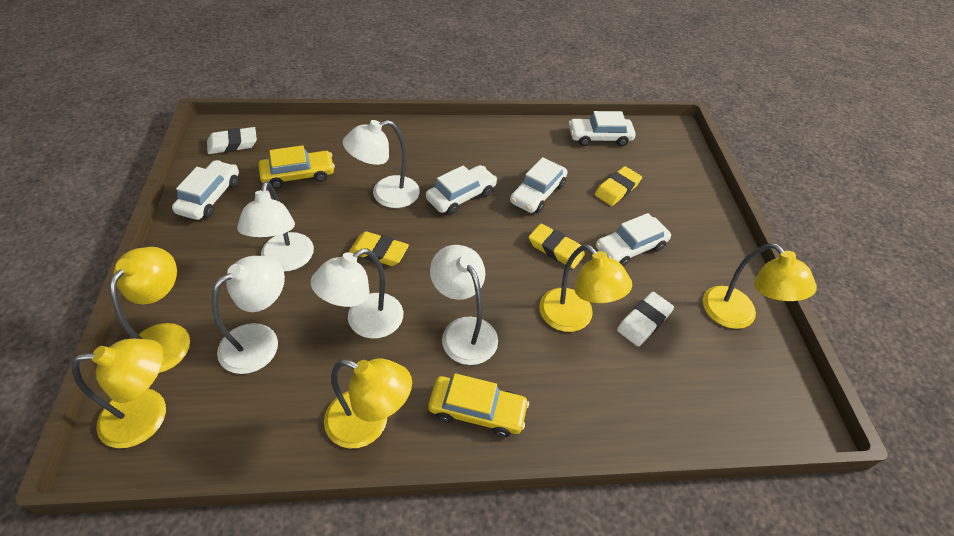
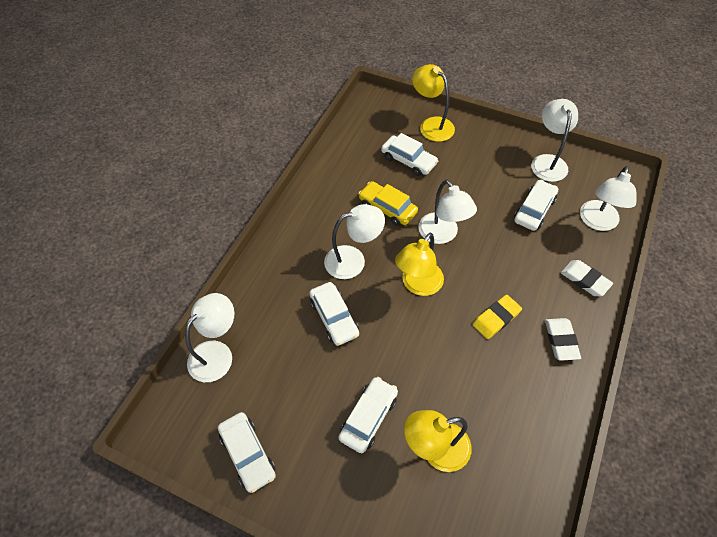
yellow car: 2 -> 1
yellow eraser: 3 -> 1
yellow lamp: 5 -> 3

